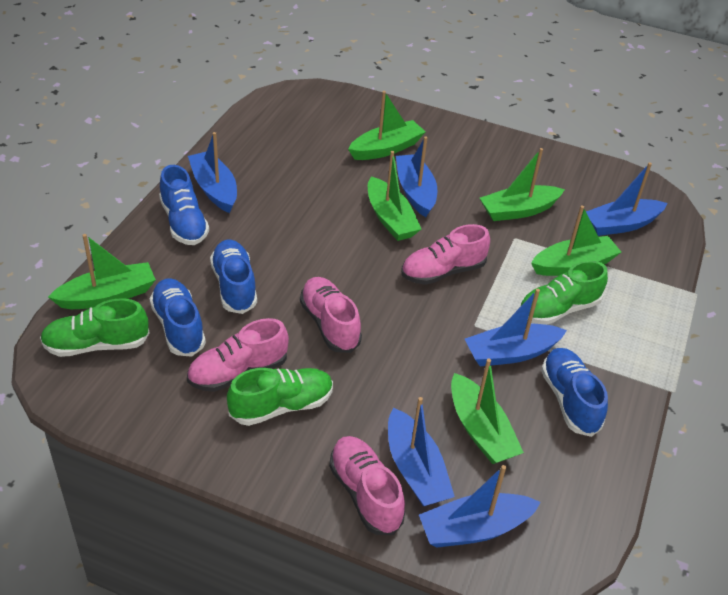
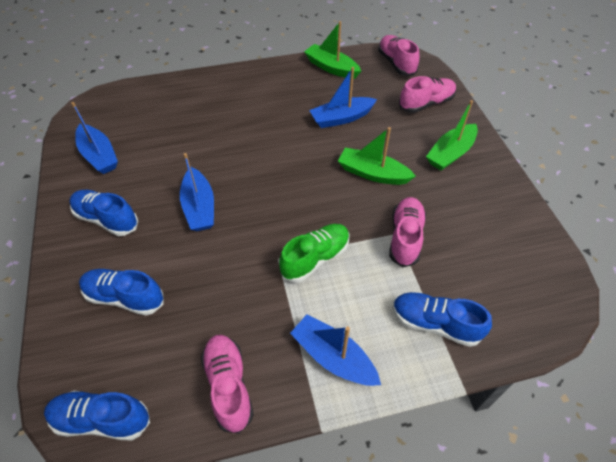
blue boat: 6 -> 4
green boat: 6 -> 3
green shoe: 3 -> 1

